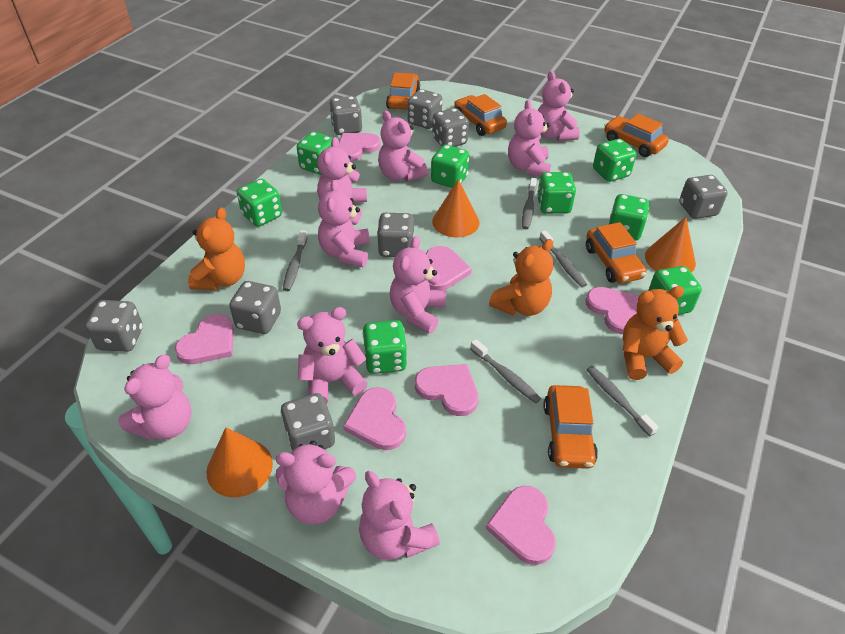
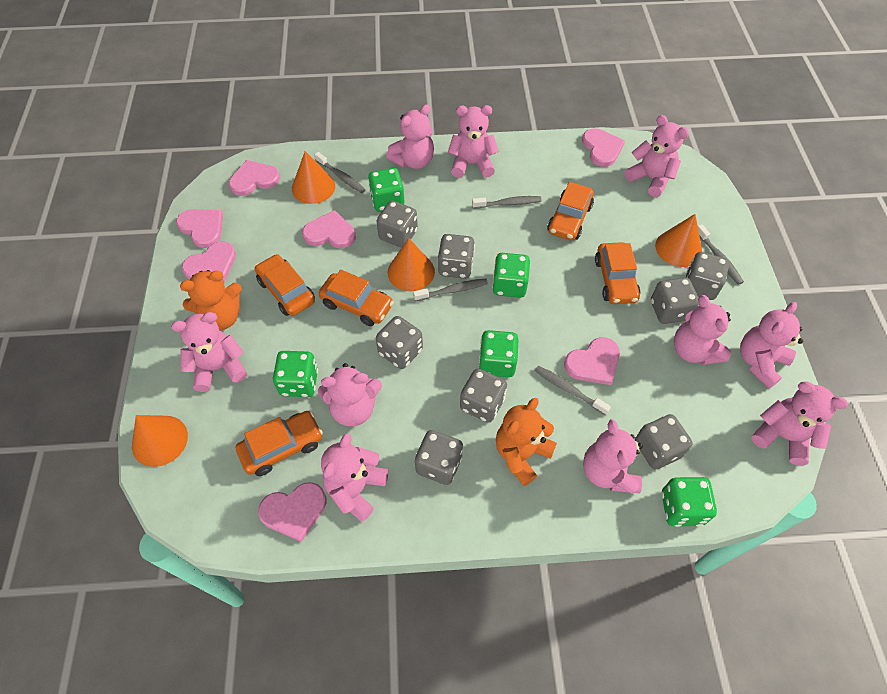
green dice: 8 -> 5
orange cone: 3 -> 4
orange teddy bear: 3 -> 2

